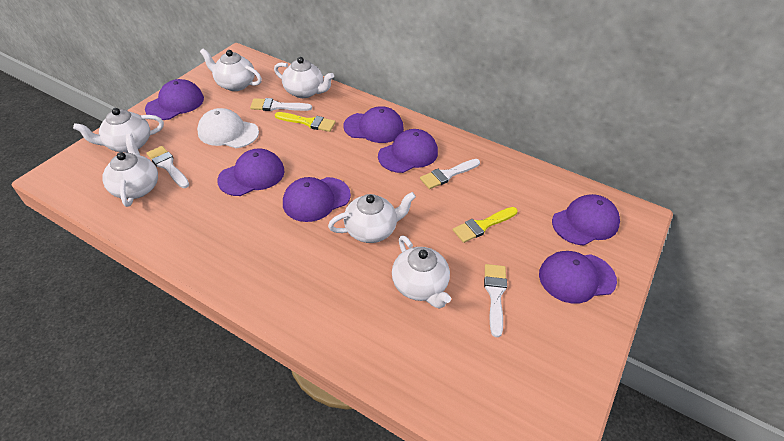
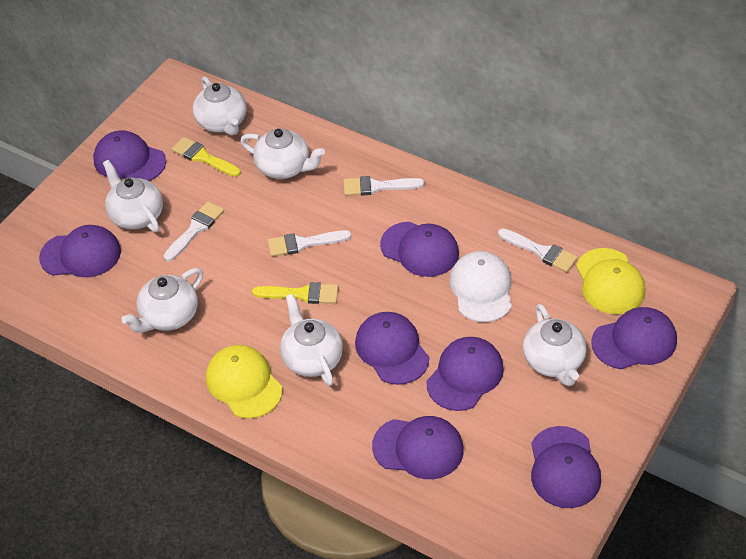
purple cap: 7 -> 8
yellow cap: 0 -> 2

